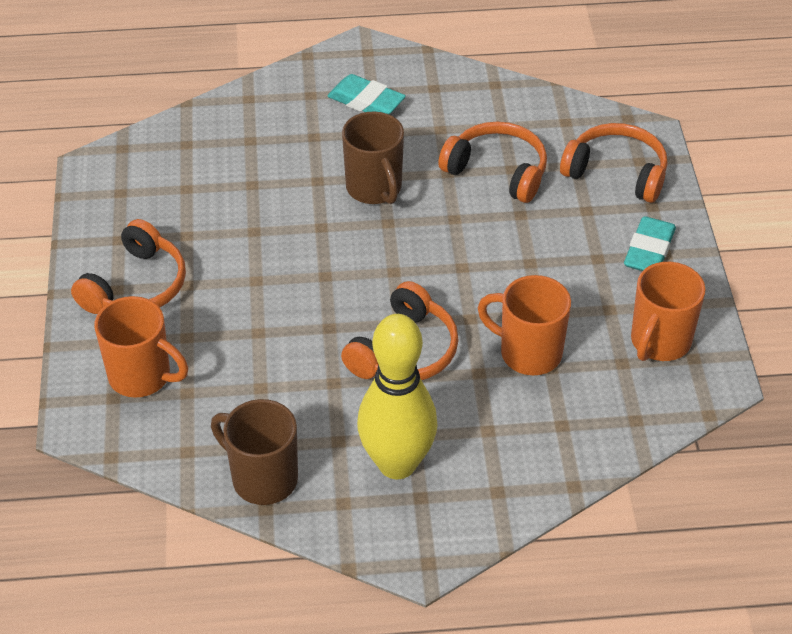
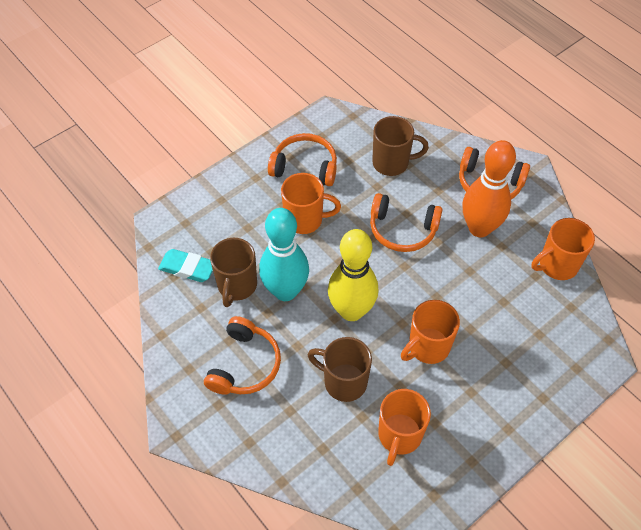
brown mug: 2 -> 3
orange bowling pin: 0 -> 1
orange mug: 3 -> 4
turquoise bowling pin: 0 -> 1
turquoise eraser: 2 -> 1

